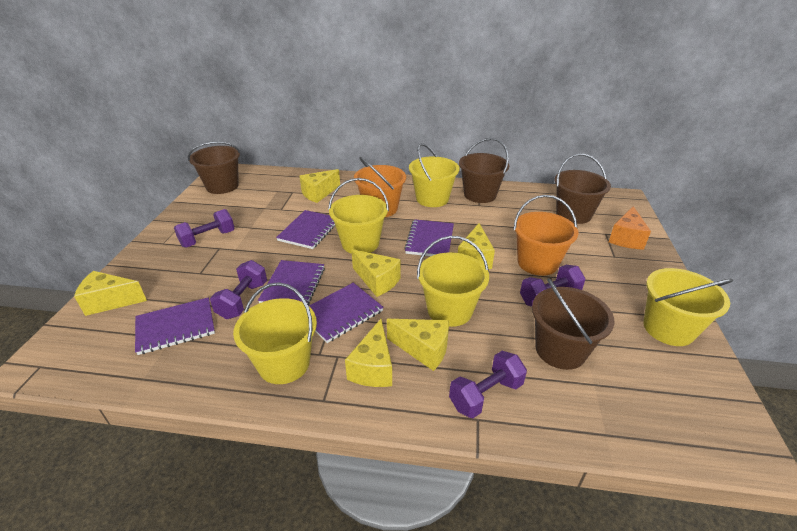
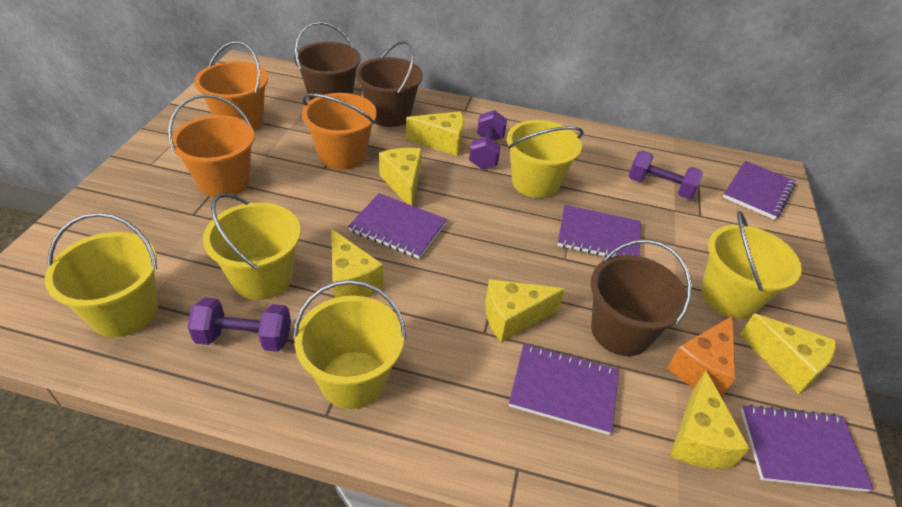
brown bucket: 4 -> 3
orange bucket: 2 -> 3
purple dumbbell: 4 -> 3

